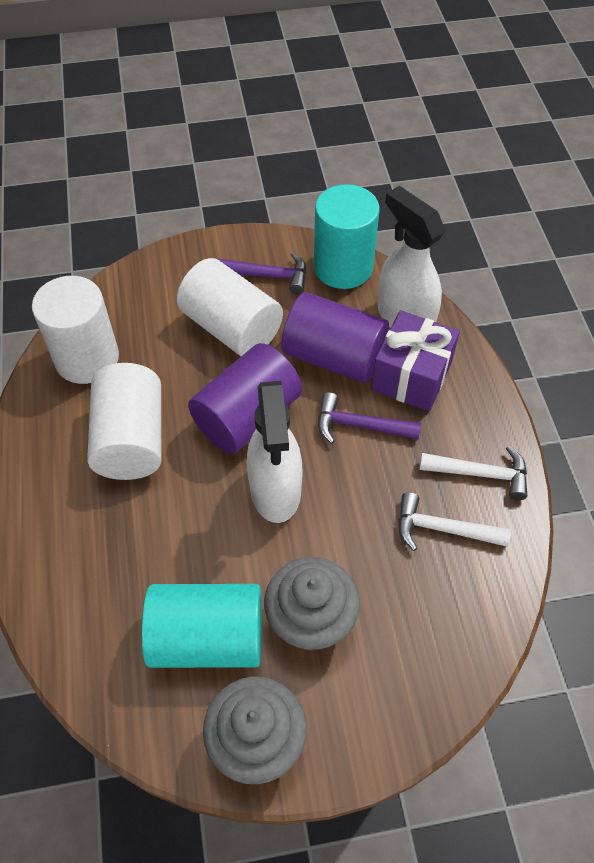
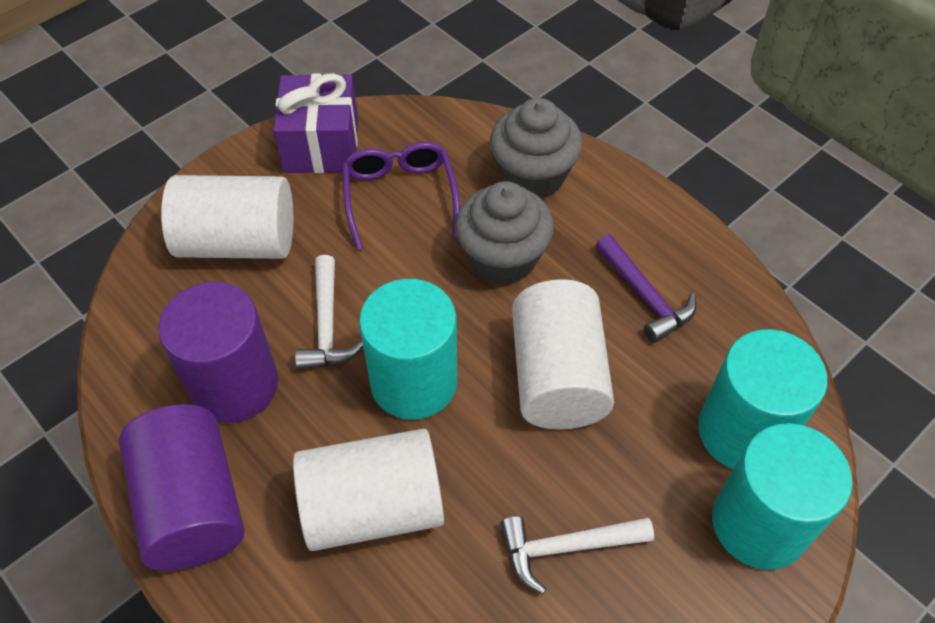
purple glasses: 0 -> 1
purple hammer: 2 -> 1
turquoise cylinder: 2 -> 3
white spray bottle: 2 -> 0

